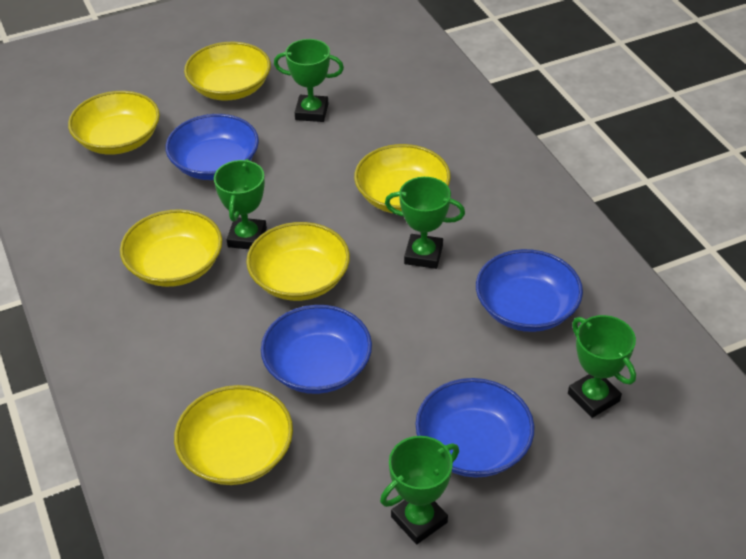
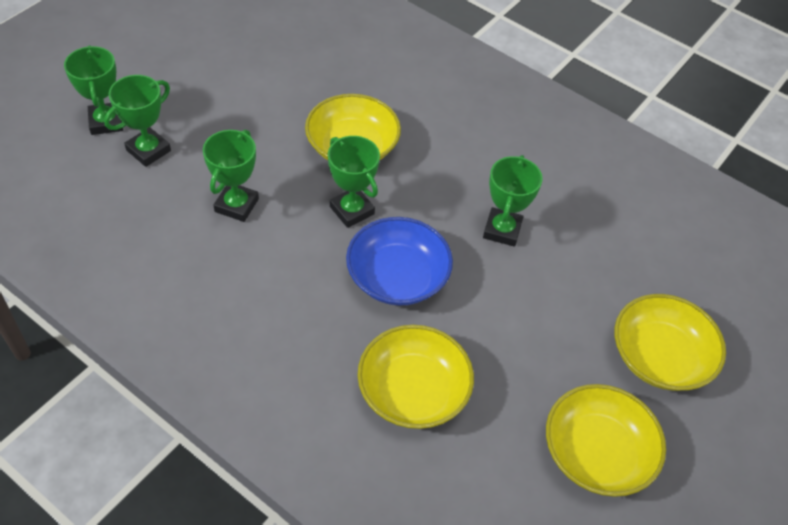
blue bowl: 4 -> 1
yellow bowl: 6 -> 4

